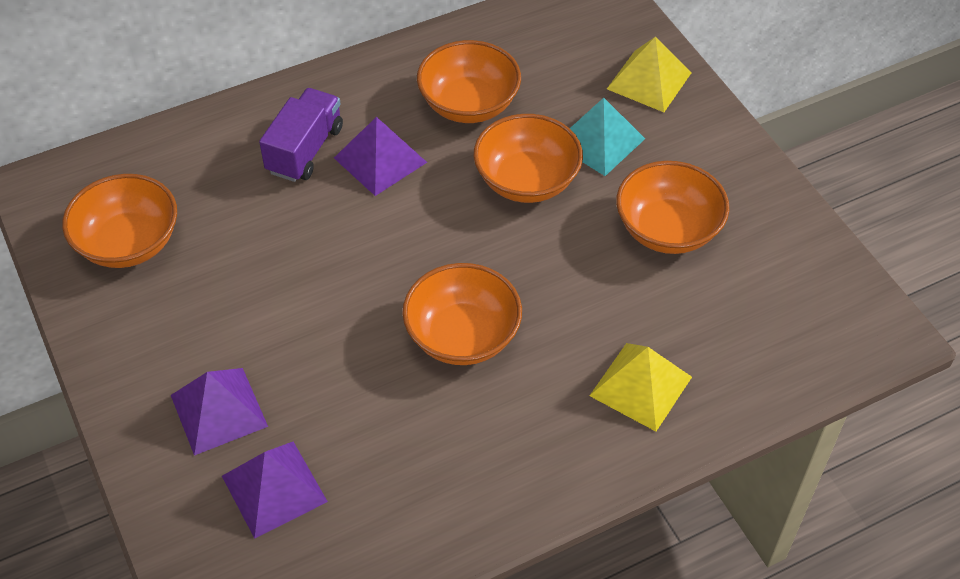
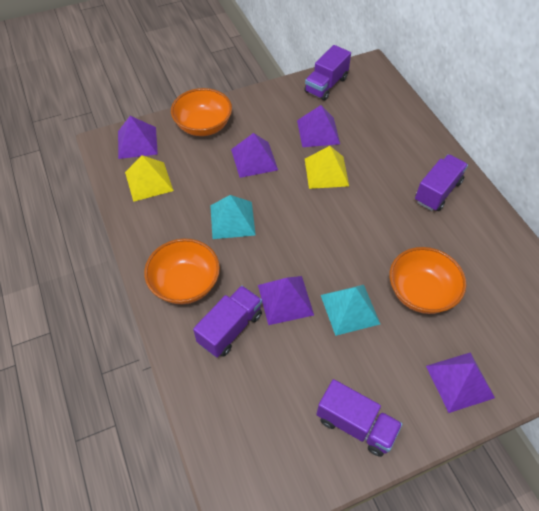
orange bowl: 5 -> 3
purple pyramid: 3 -> 5
purple truck: 1 -> 4
turquoise pyramid: 1 -> 2

